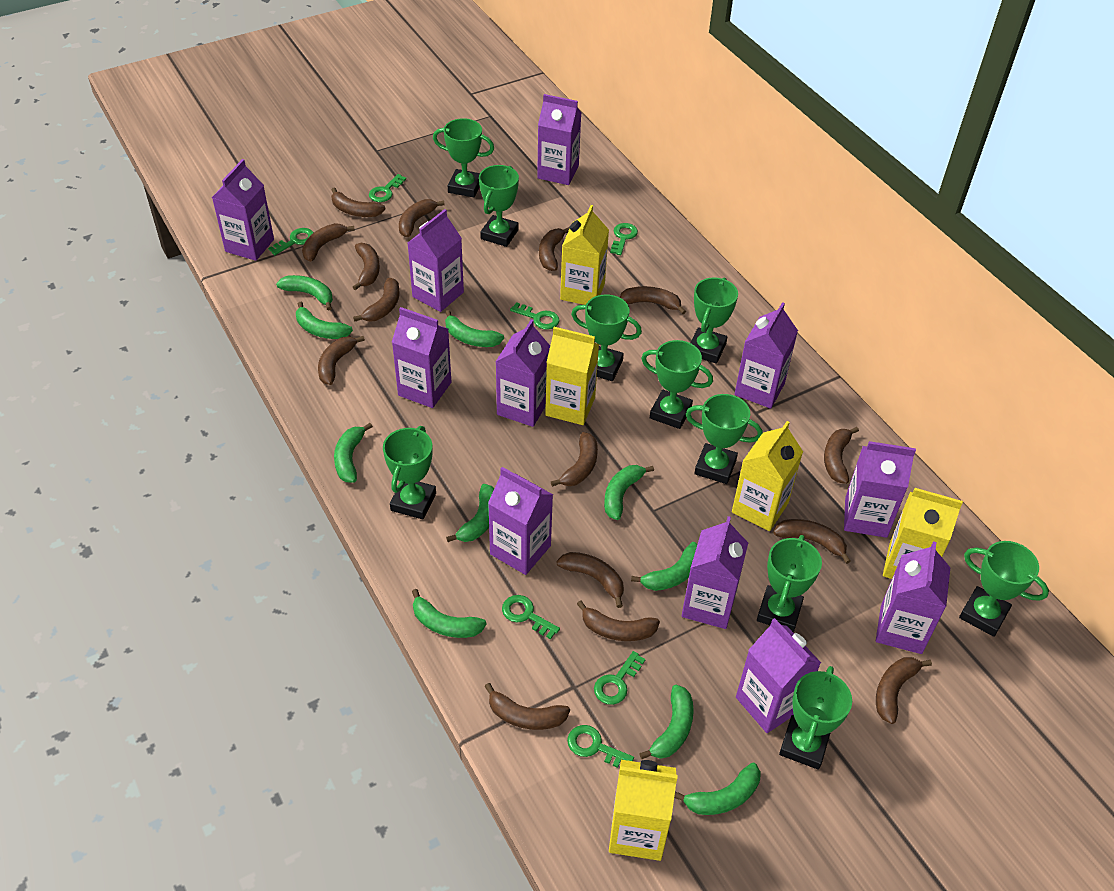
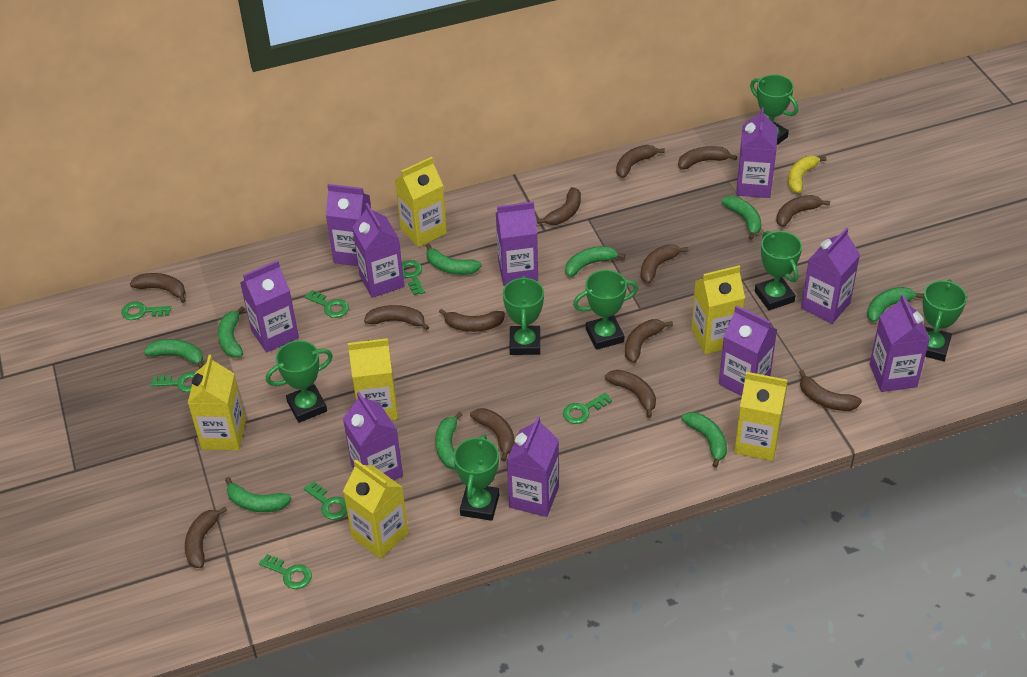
brown banana: 15 -> 13
green banana: 10 -> 9
green trophy: 10 -> 7
purple carton: 11 -> 10
yellow banana: 0 -> 1
yellow carton: 5 -> 6

